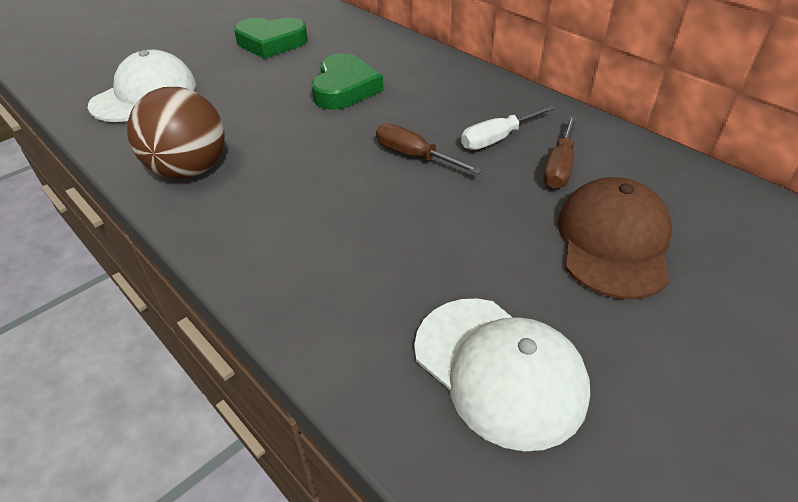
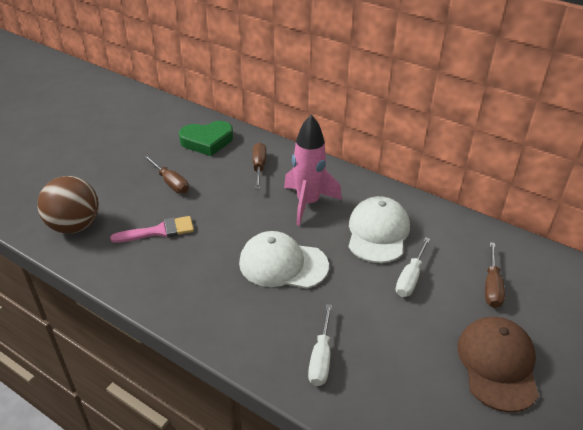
brown screwdriver: 2 -> 3
green heart: 2 -> 1
pink brush: 0 -> 1
pink rocket: 0 -> 1
white screwdriver: 1 -> 2

